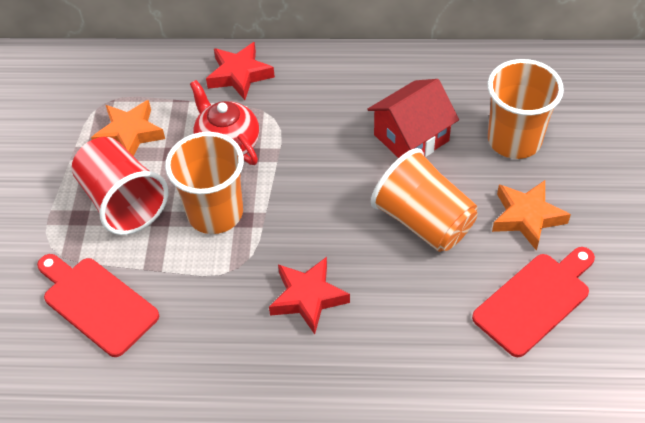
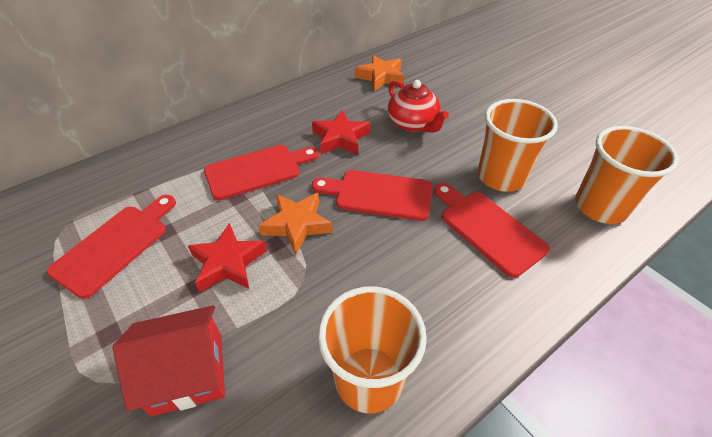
red cup: 1 -> 0
red cutting board: 2 -> 4

